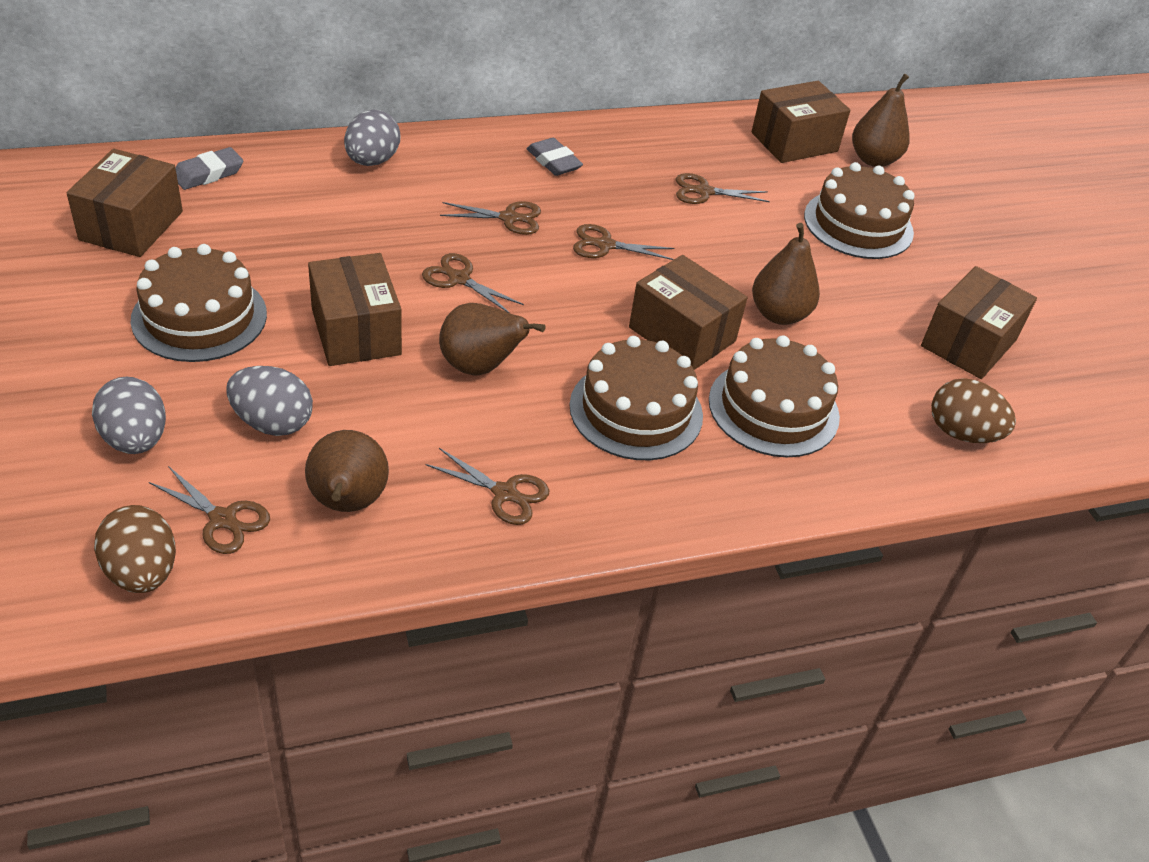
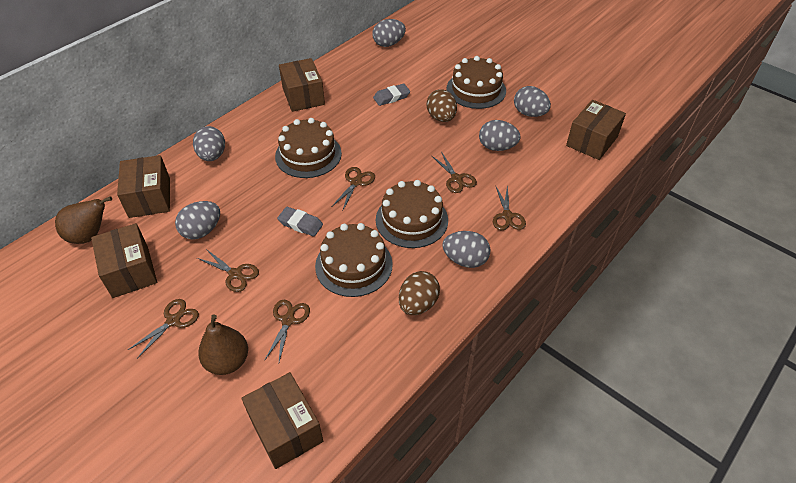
brown pear: 4 -> 2
grey egg: 3 -> 6

